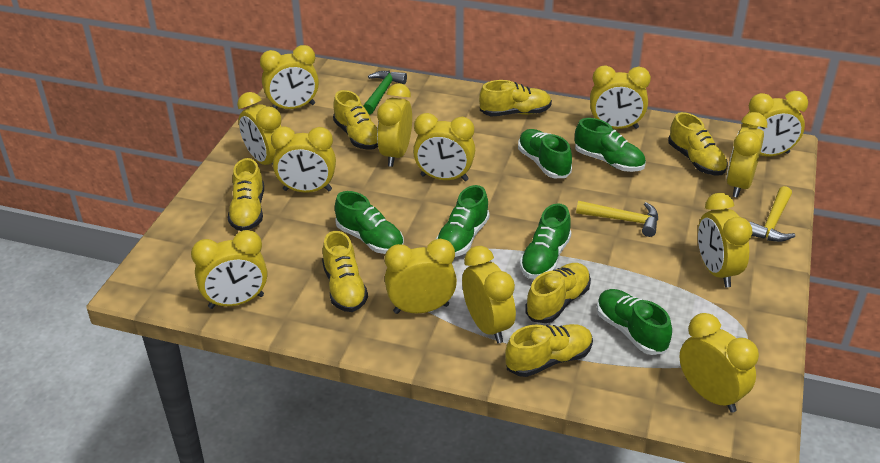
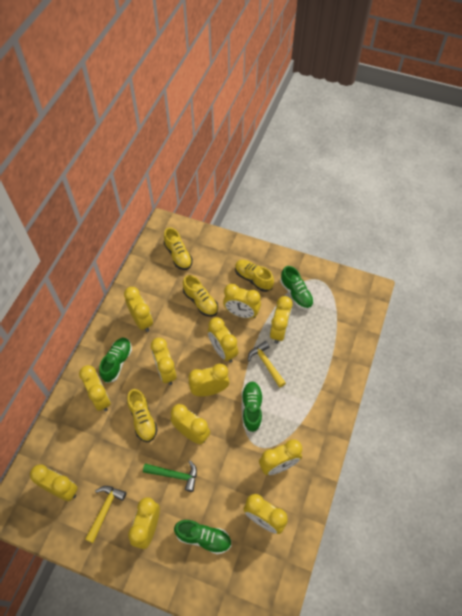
green shoe: 6 -> 4
yellow clock: 13 -> 12
yellow shoe: 7 -> 4

